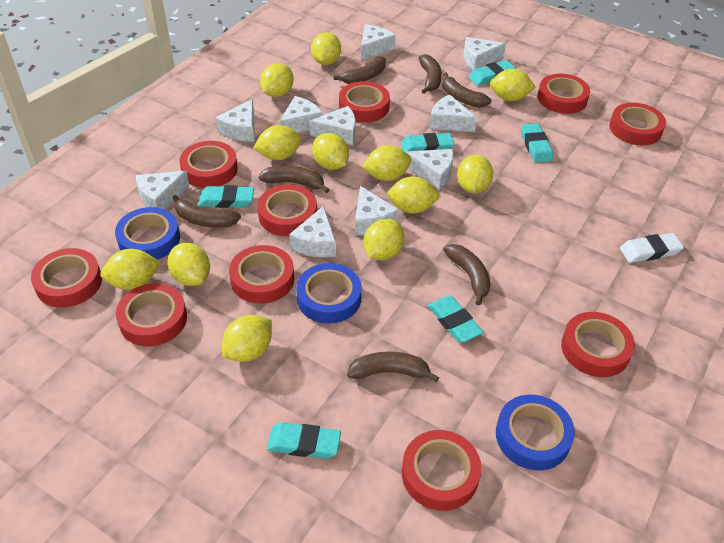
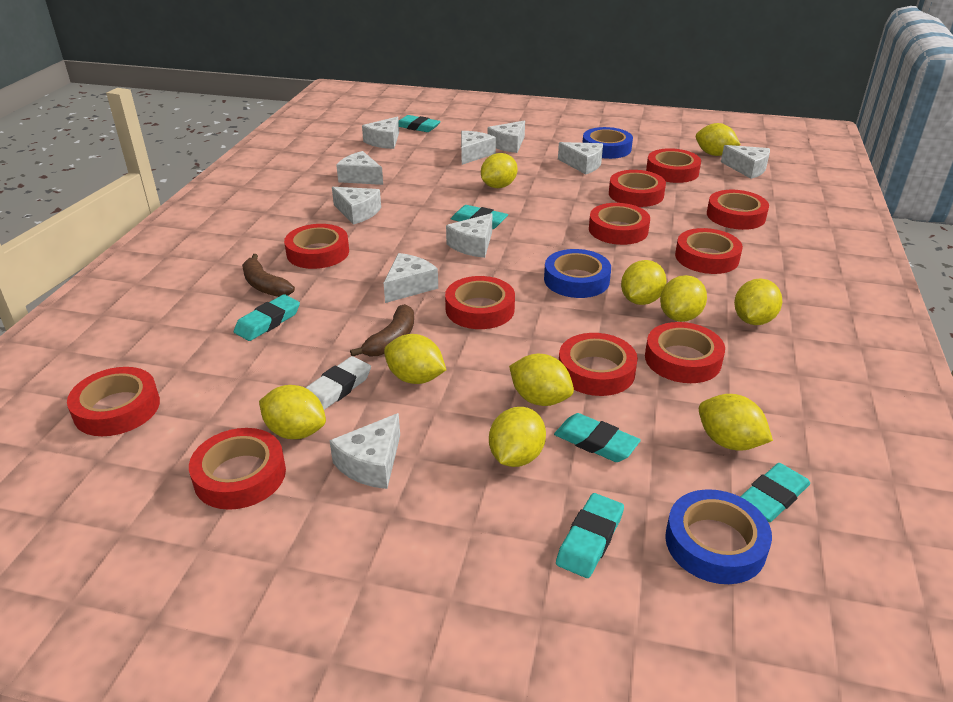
brown banana: 7 -> 2
red tape: 10 -> 11
yellow lemon: 12 -> 10

